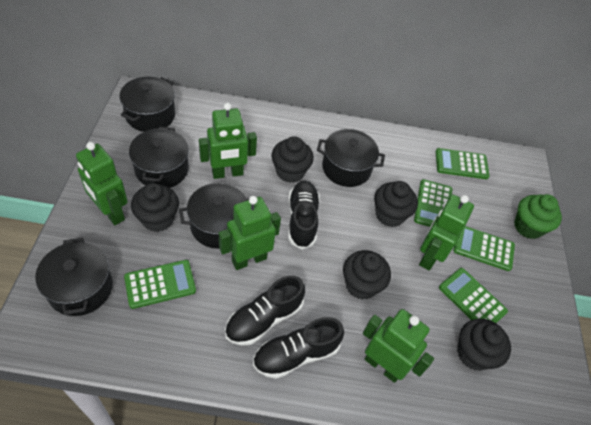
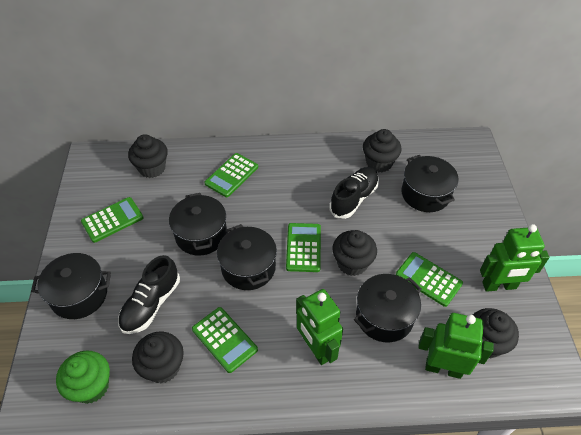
black shoe: 3 -> 2
green robot: 5 -> 3

